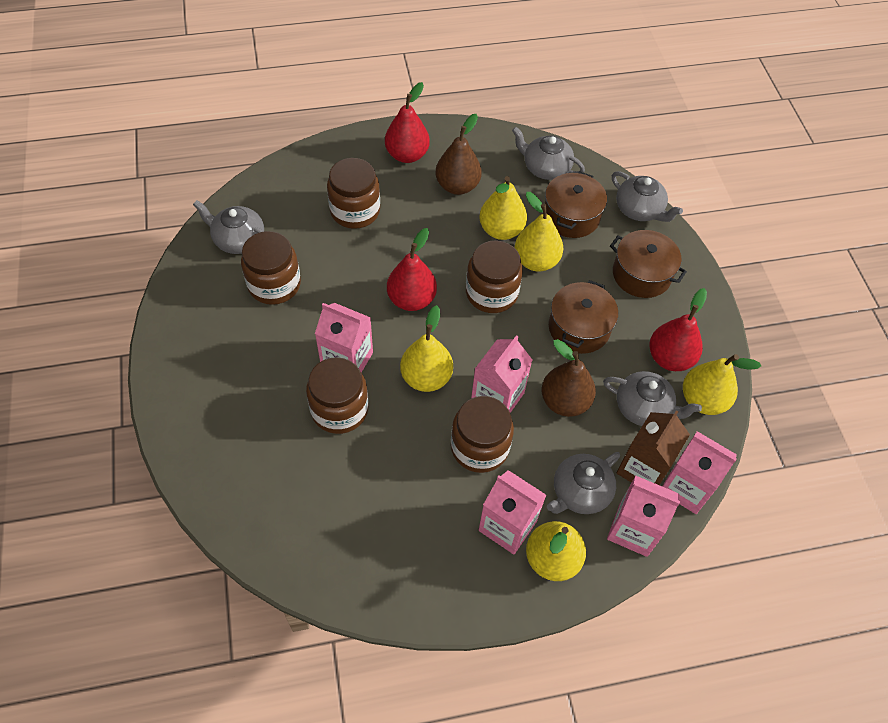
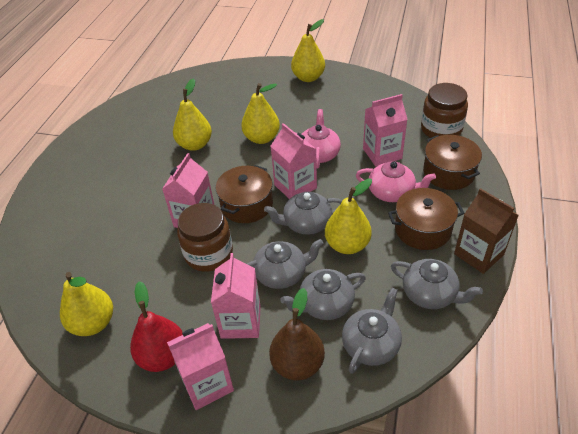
brown jar: 5 -> 2
brown pear: 2 -> 1
pink teapot: 0 -> 2
red pear: 3 -> 1

